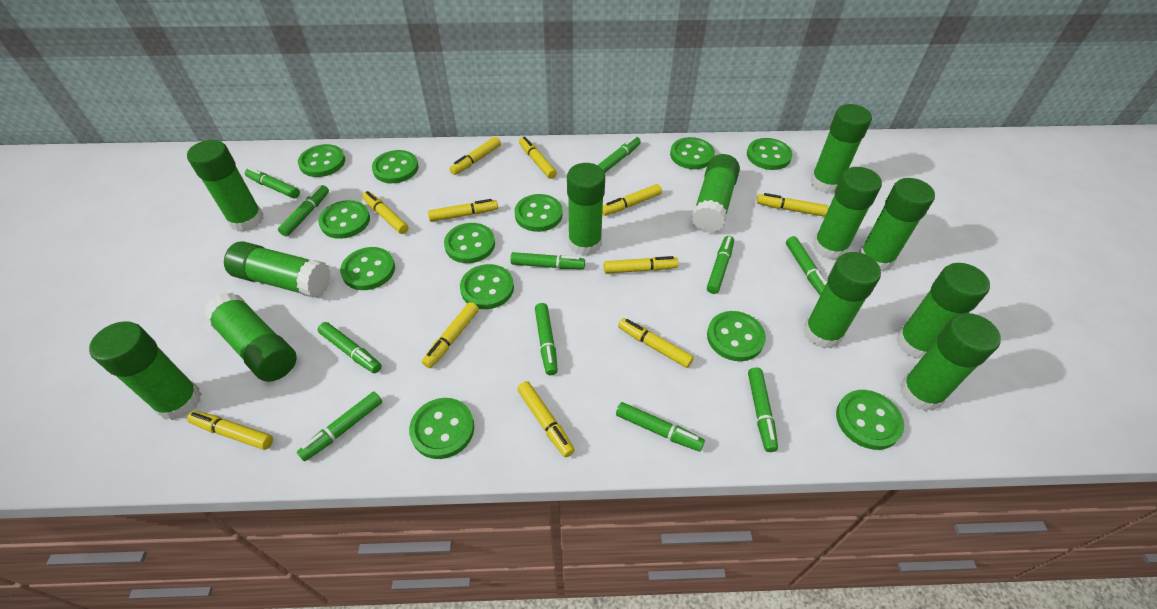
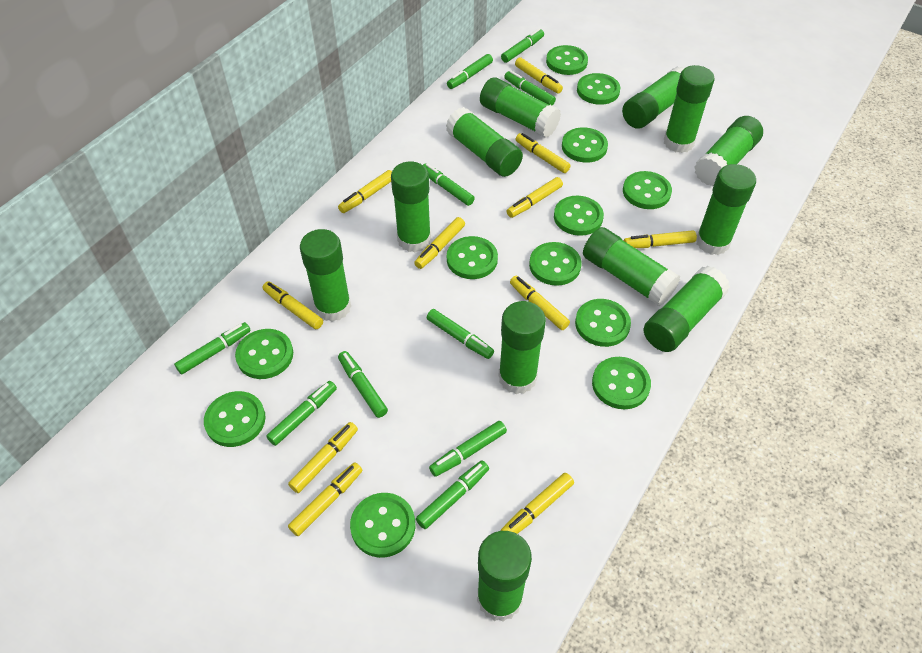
green marker: 11 -> 10

